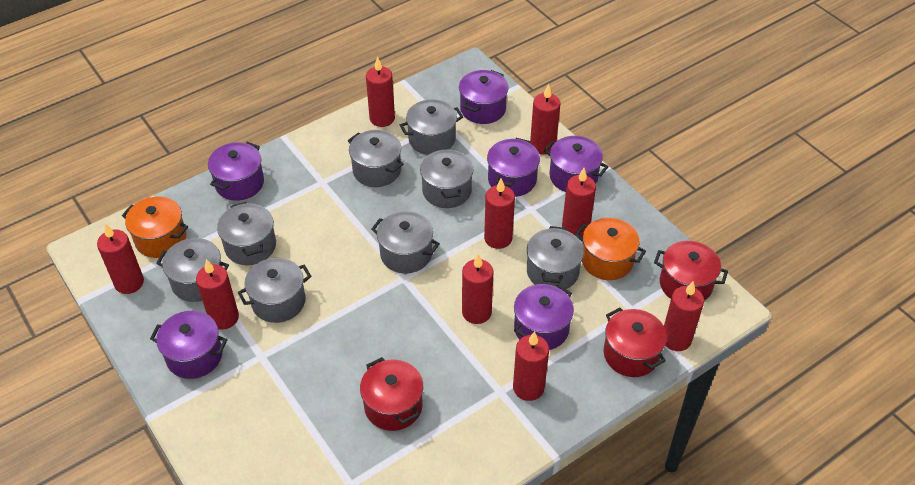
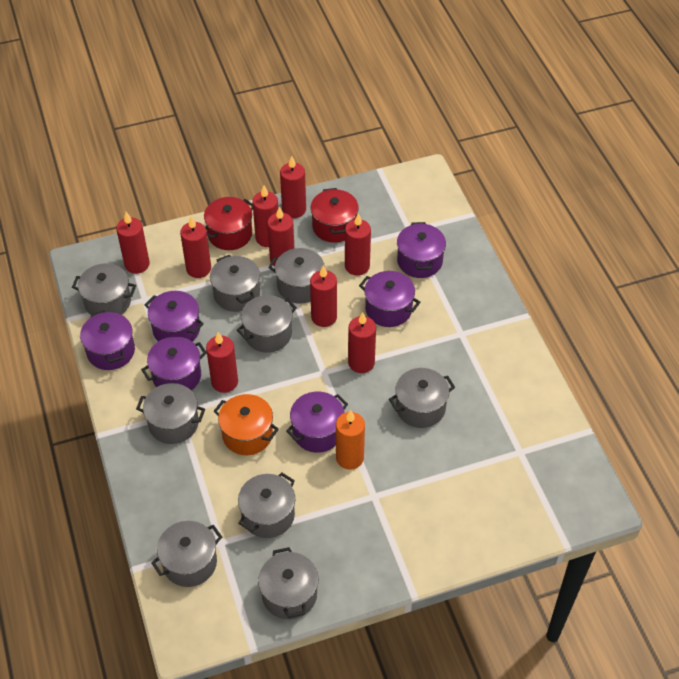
grey pot: 8 -> 9
orange candle: 0 -> 1
orange pot: 2 -> 1
red pot: 3 -> 2

